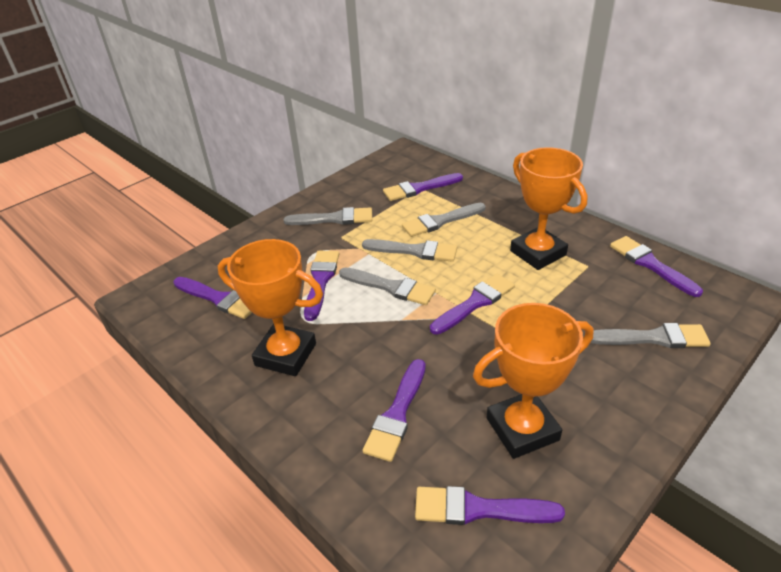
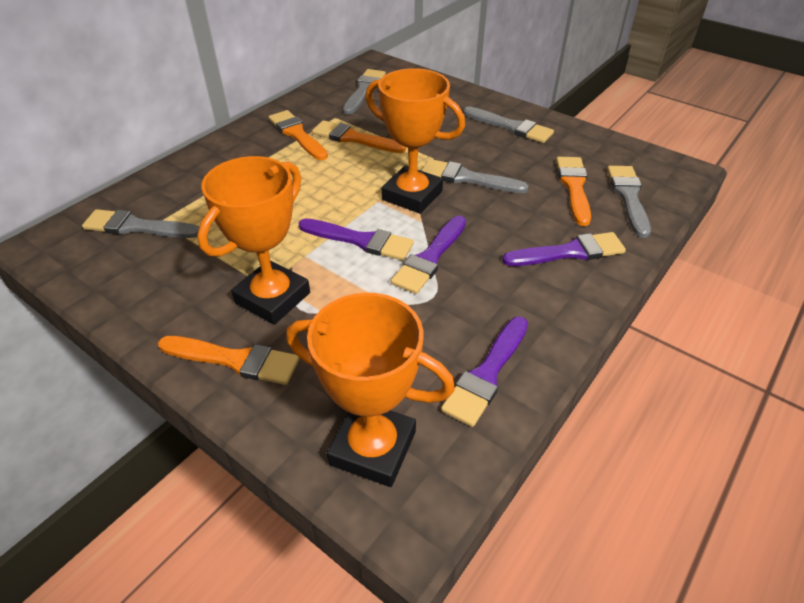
orange brush: 0 -> 4
purple brush: 7 -> 4

